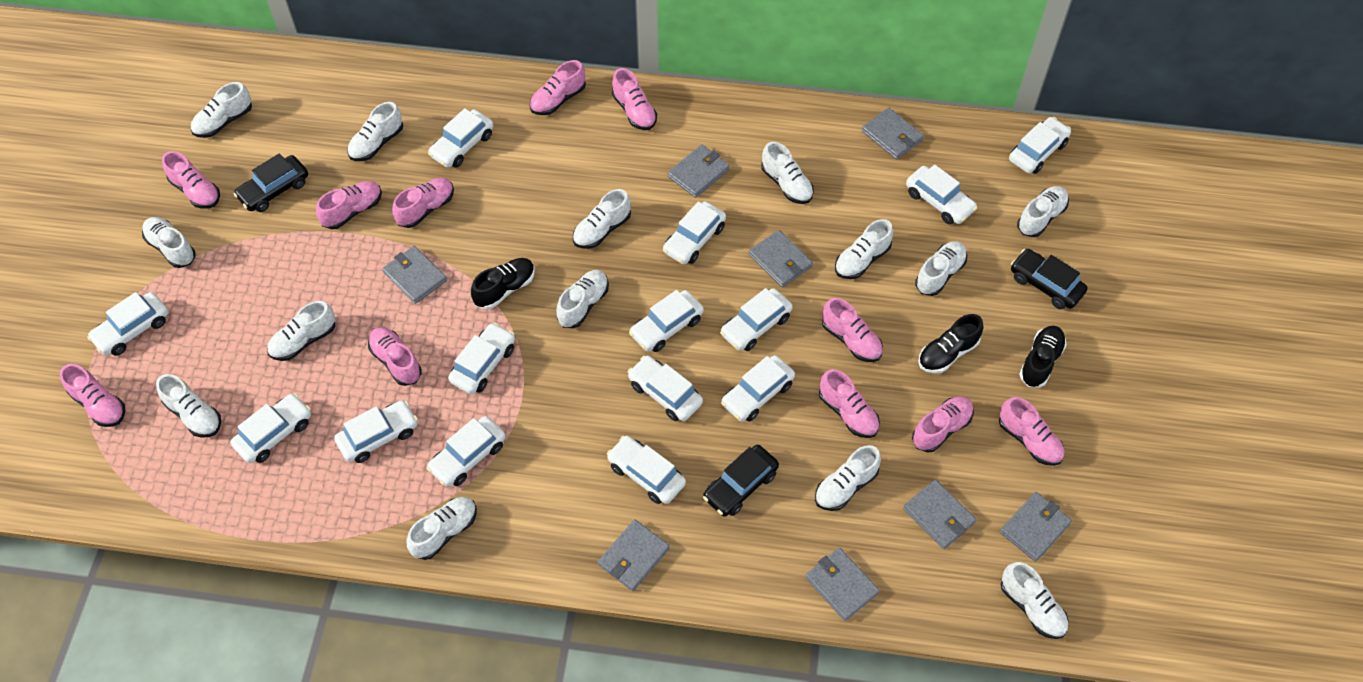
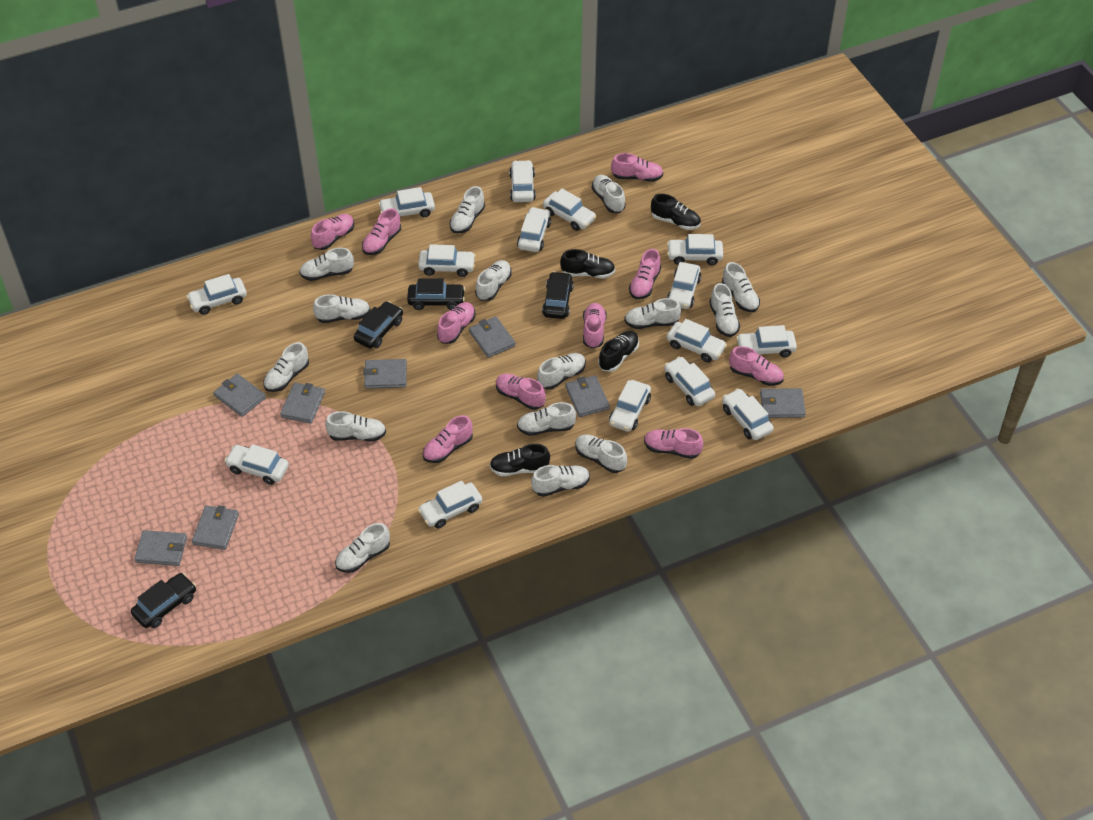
black car: 3 -> 4
black shoe: 3 -> 4
pink shoe: 11 -> 10
white car: 14 -> 15
white shoe: 14 -> 15

